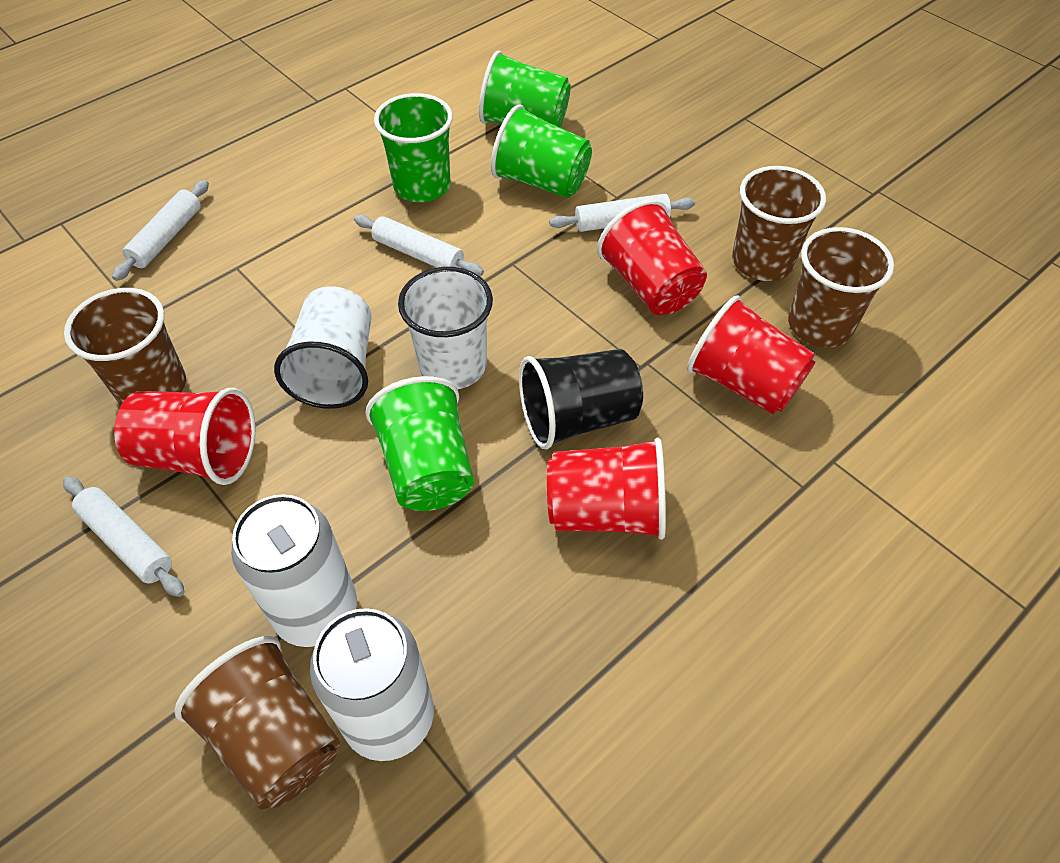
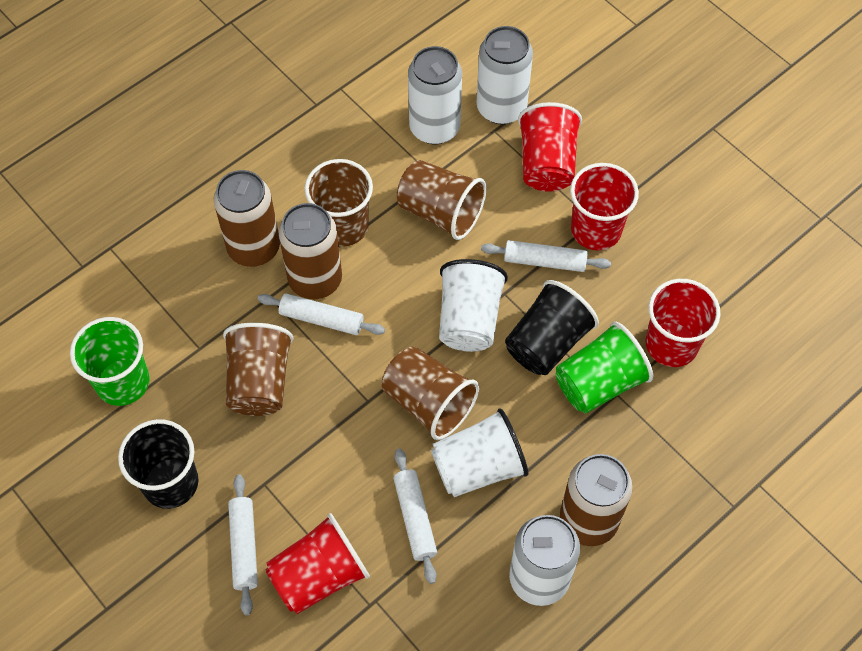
black cup: 1 -> 2
brown can: 0 -> 3
green cup: 4 -> 2
white can: 2 -> 3

